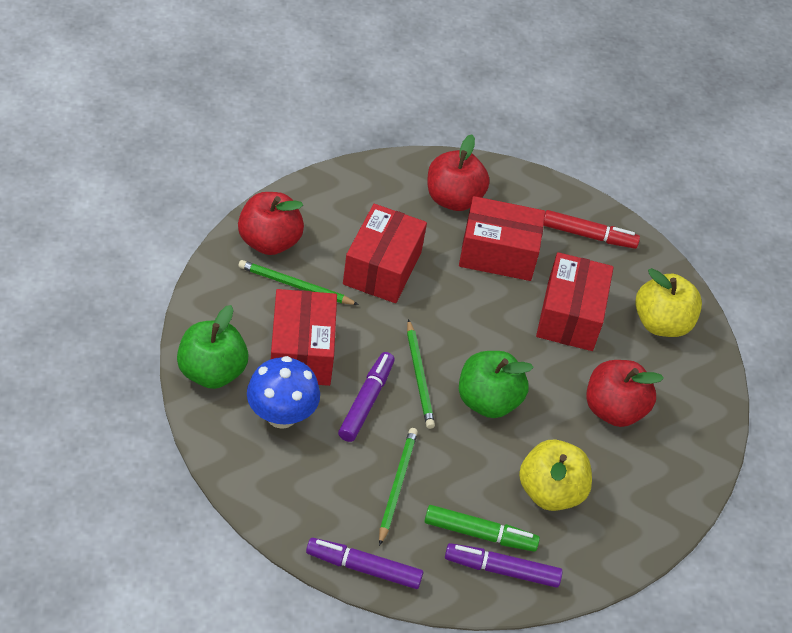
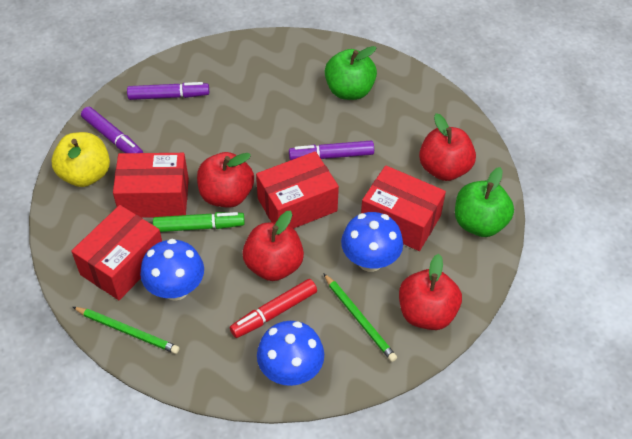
blue mushroom: 1 -> 3
green pencil: 3 -> 2
red apple: 3 -> 4
yellow apple: 2 -> 1

